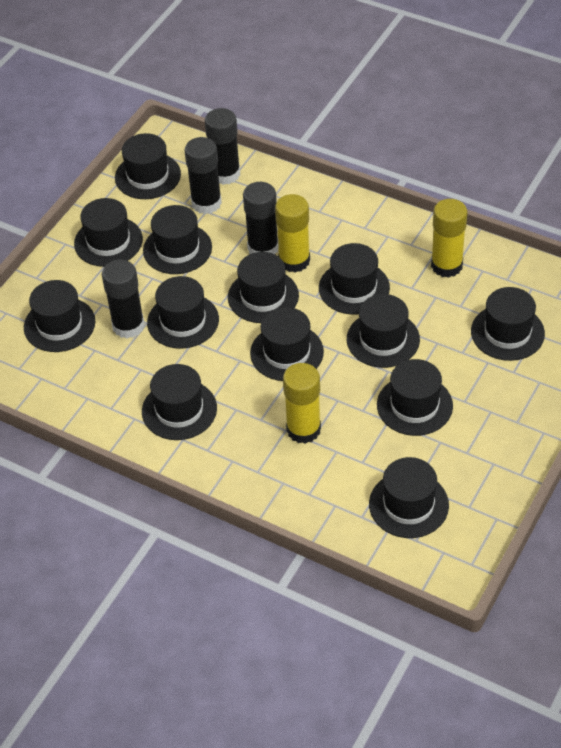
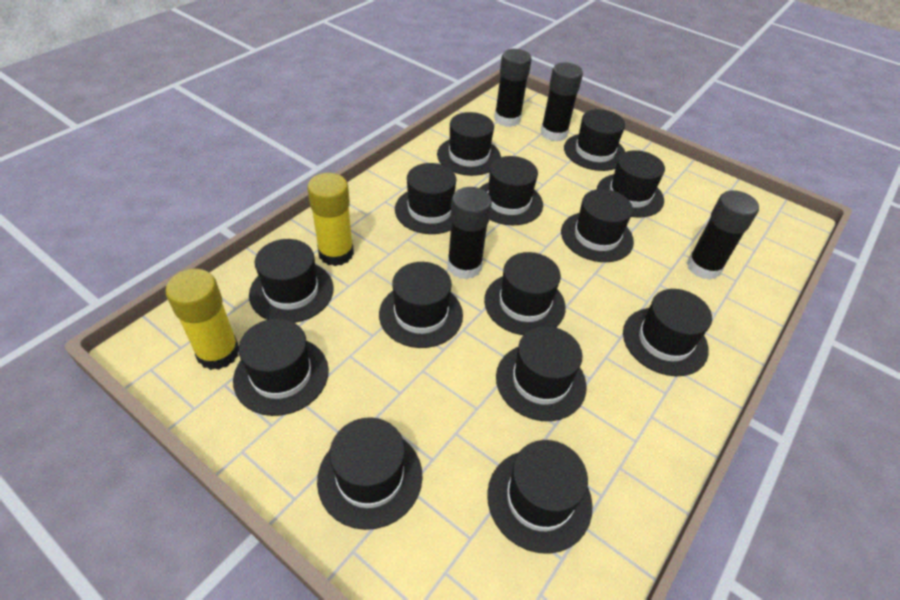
black hat: 13 -> 14
yellow glue stick: 3 -> 2

